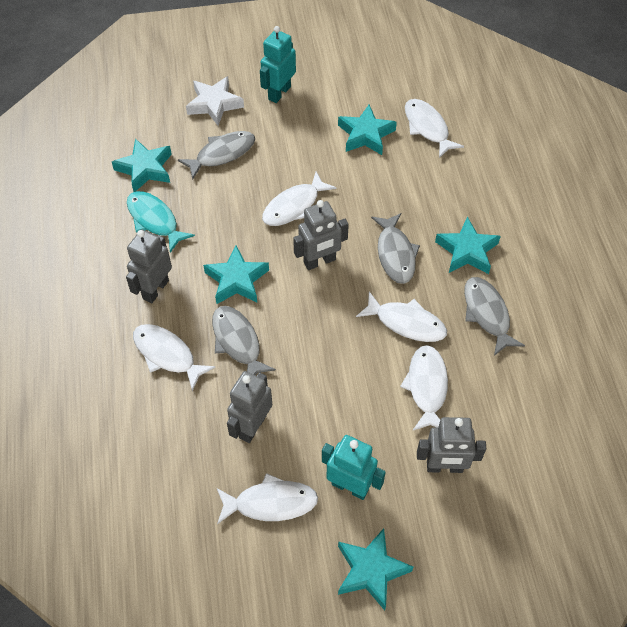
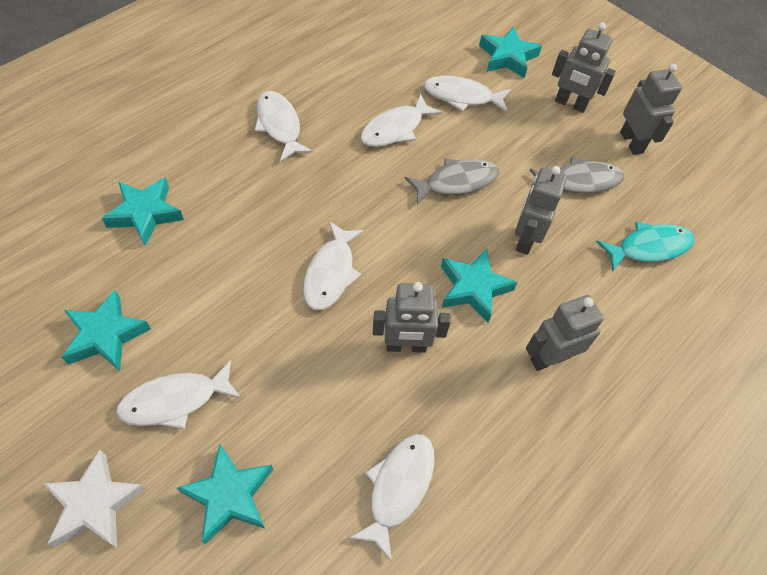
grey fish: 4 -> 2
grey robot: 4 -> 5
turquoise robot: 2 -> 0

